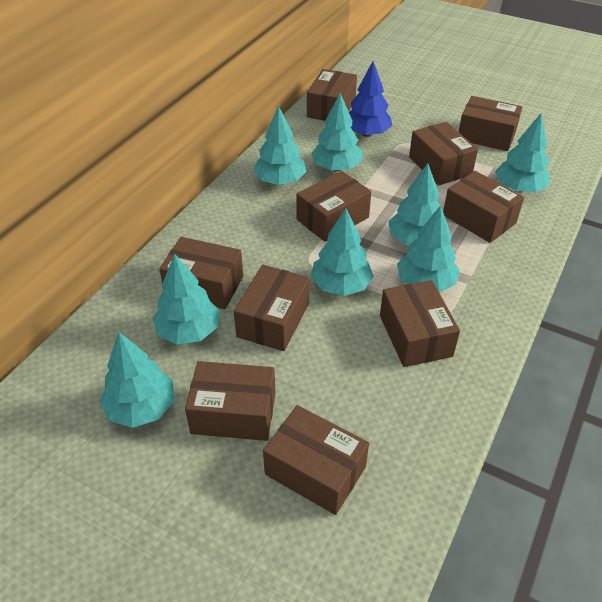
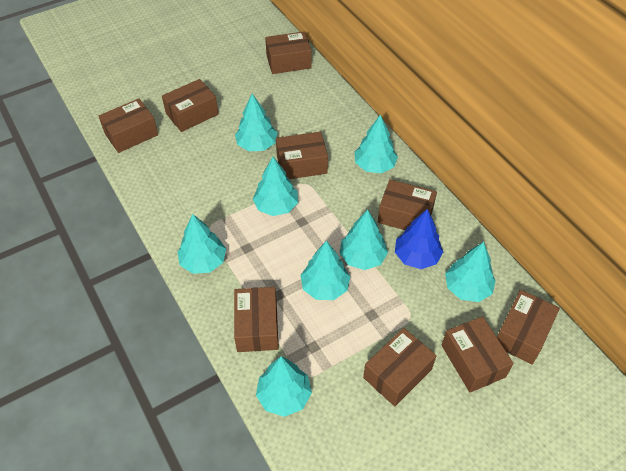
brown box: 10 -> 9

